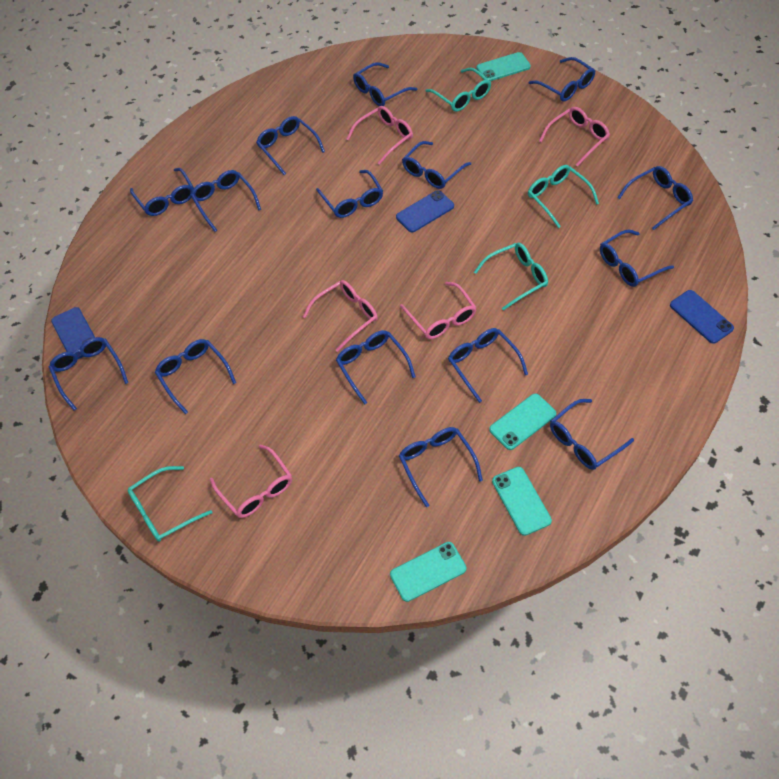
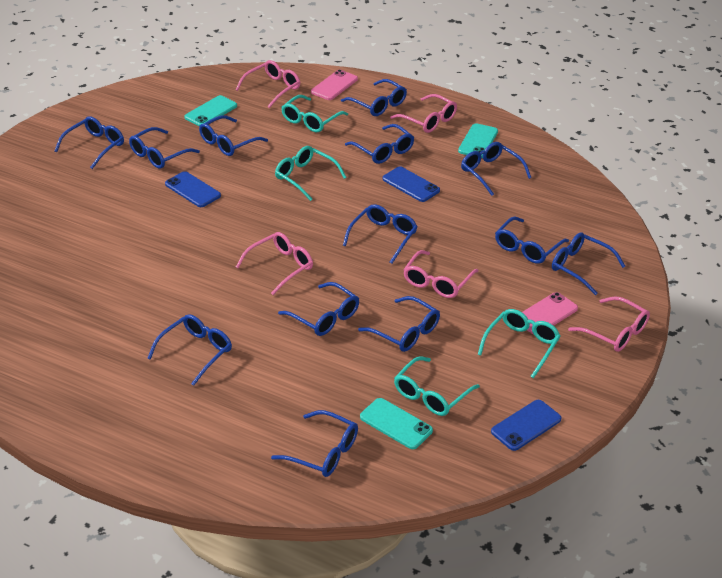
blue glasses: 15 -> 13
pink phone: 0 -> 2
turquoise phone: 4 -> 3

